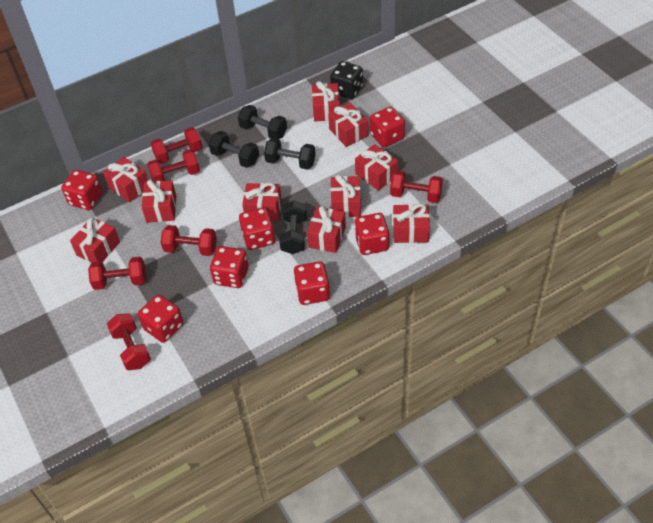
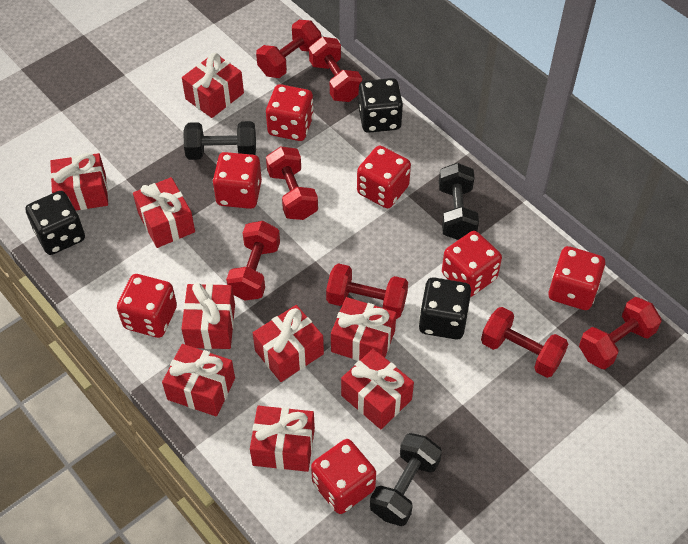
black dice: 1 -> 3
black dumbbell: 4 -> 3
red dumbbell: 6 -> 7
red gift: 10 -> 9

